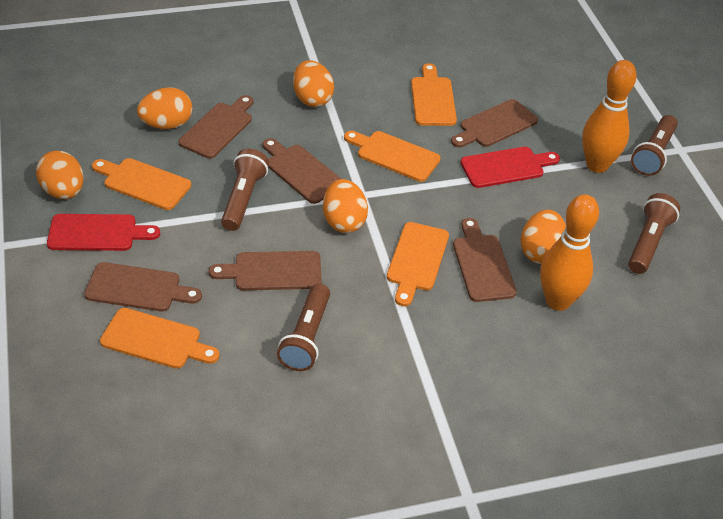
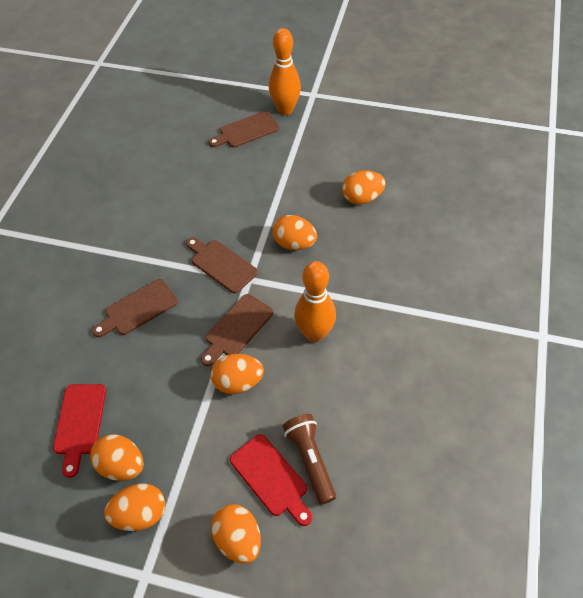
brown cutting board: 6 -> 4
brown flashlight: 4 -> 1
orange cutting board: 5 -> 0
orange egg: 5 -> 6

